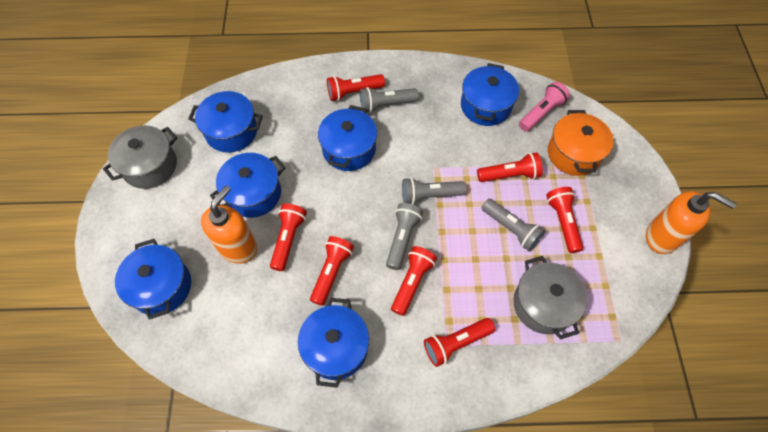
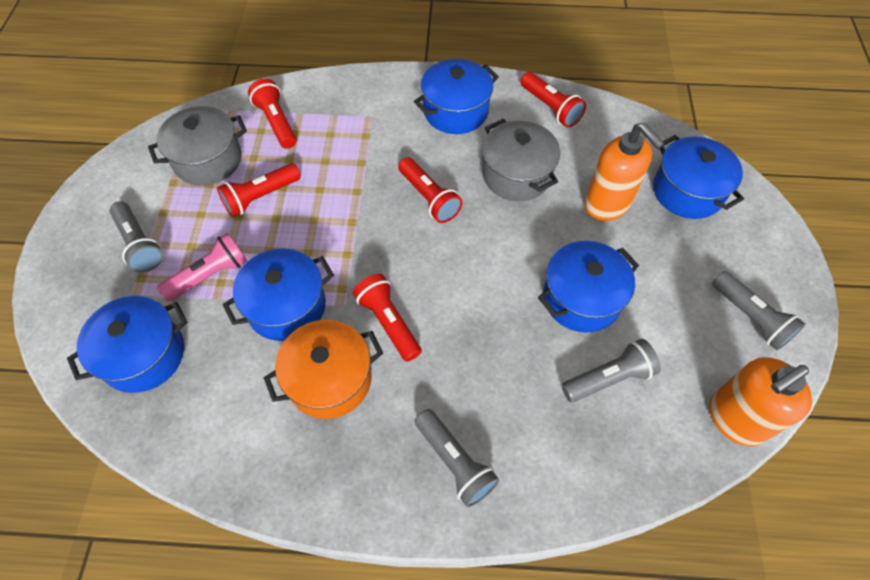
blue pot: 6 -> 5
red flashlight: 7 -> 5

